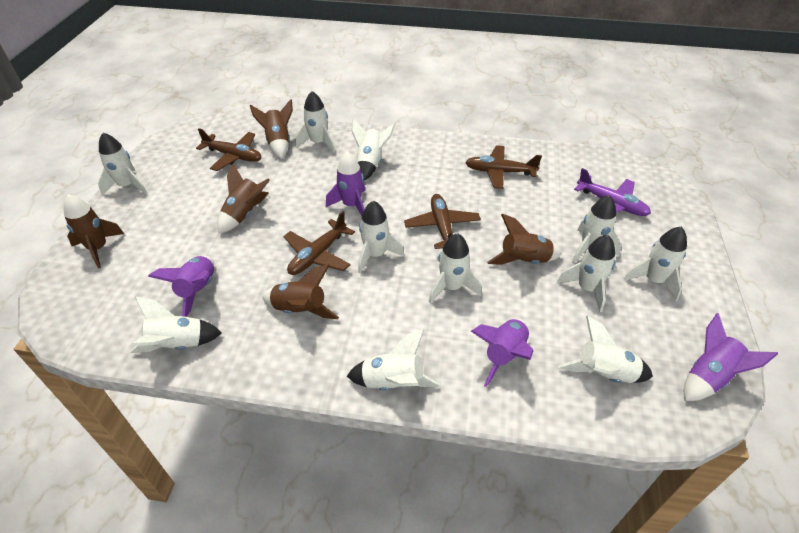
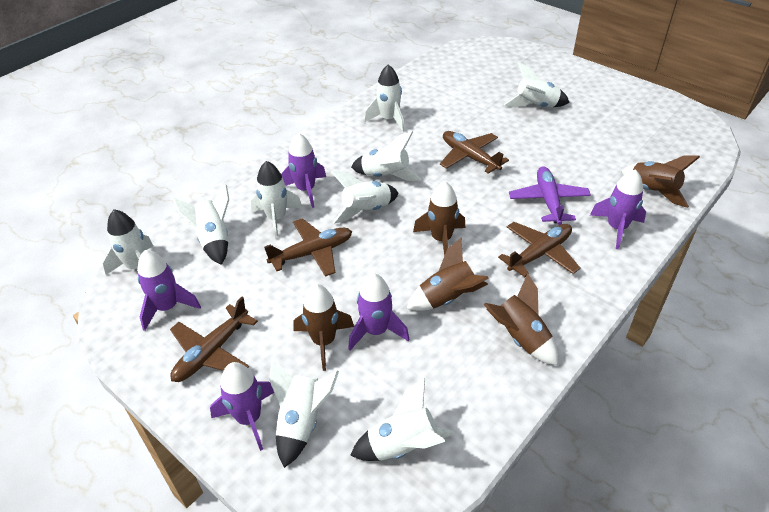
purple rocket: 4 -> 5
white rocket: 11 -> 9

